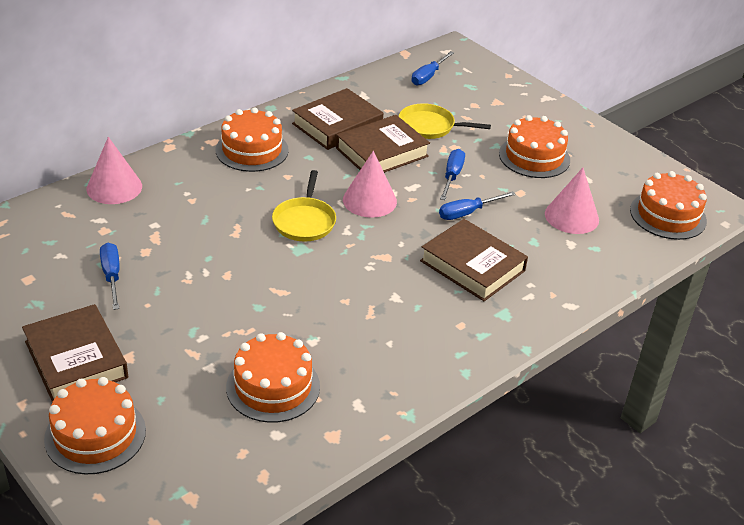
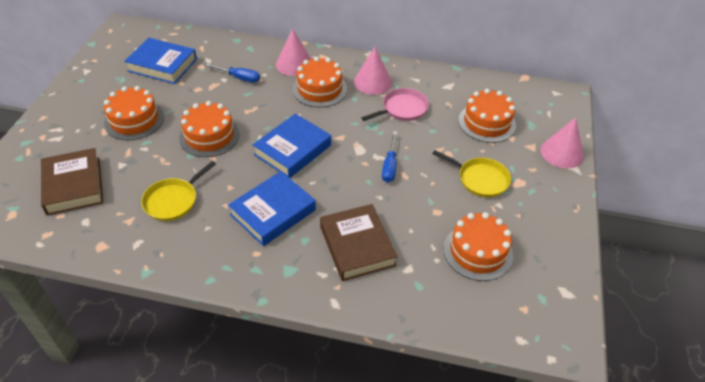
blue book: 0 -> 3
blue screwdriver: 4 -> 2
brown book: 4 -> 2
pink pan: 0 -> 1

